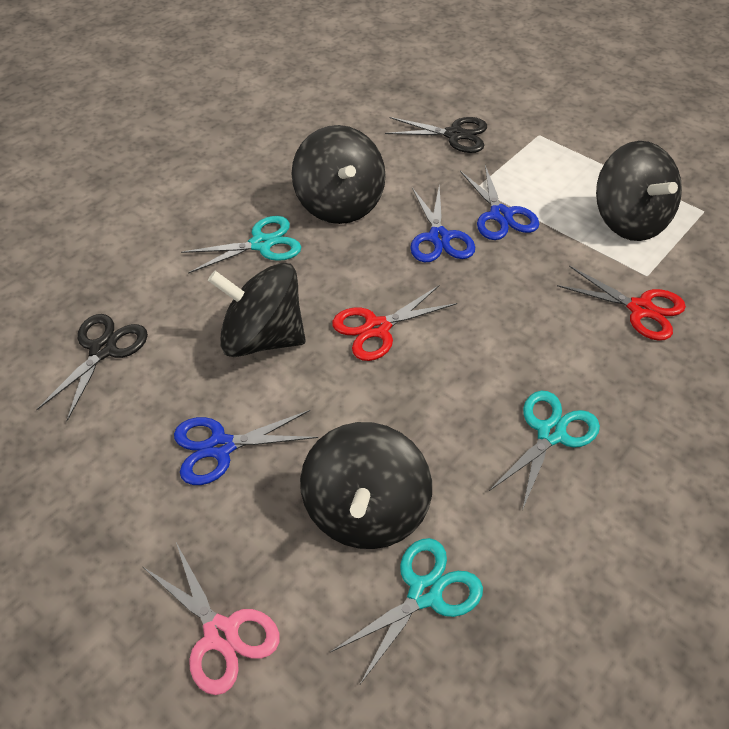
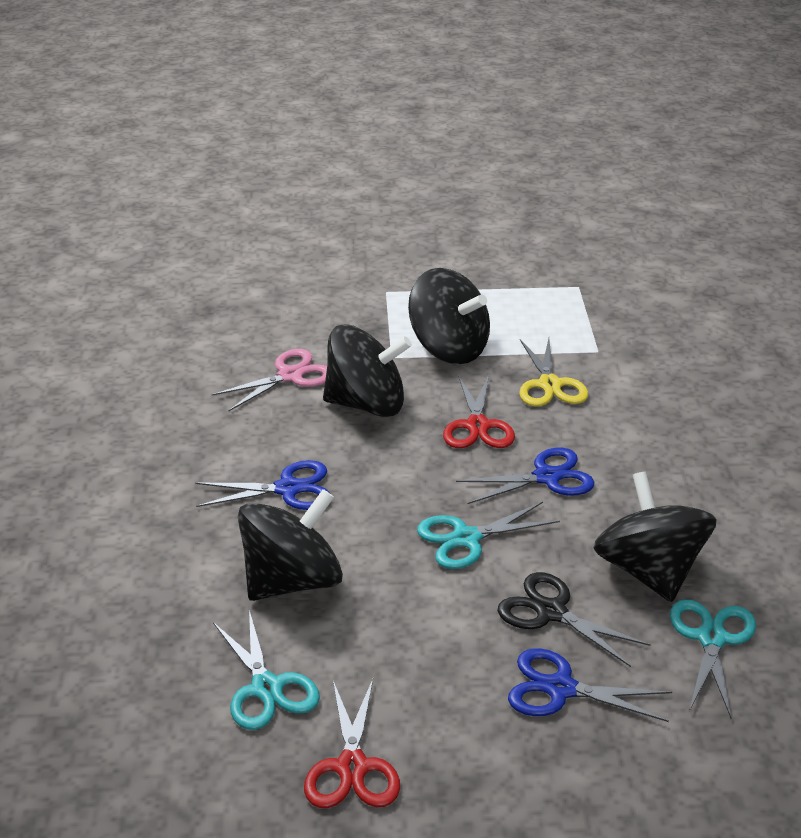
black scissors: 2 -> 1
yellow scissors: 0 -> 1

